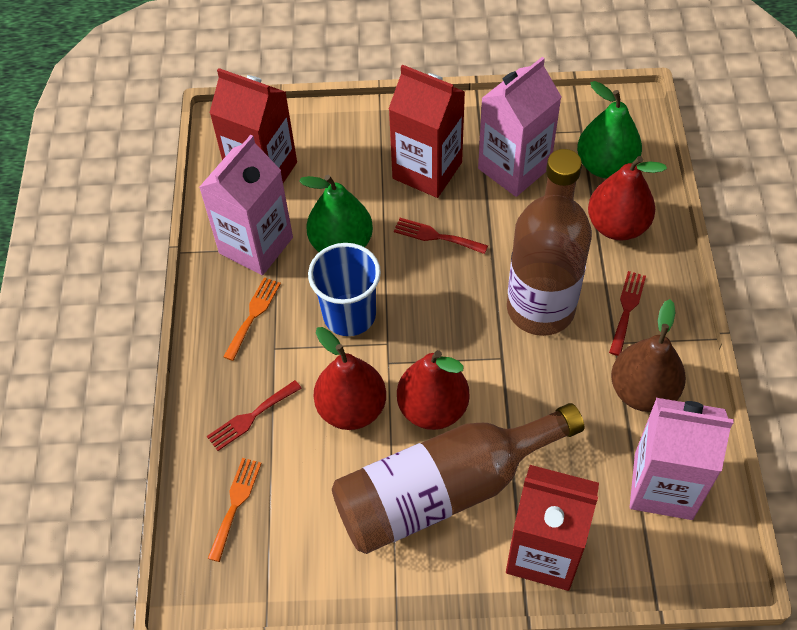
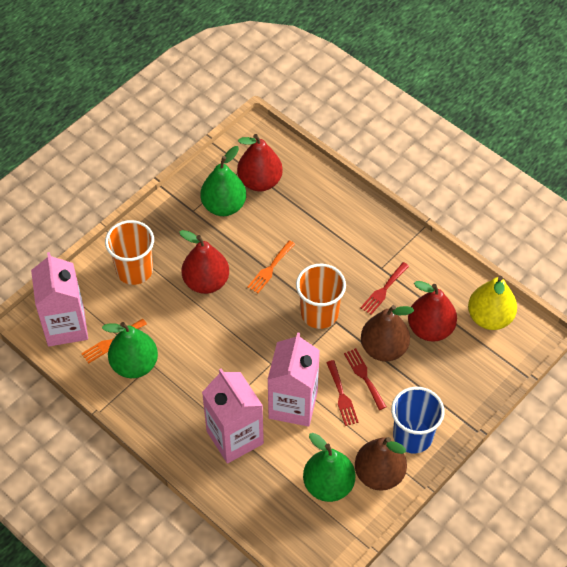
brown bottle: 2 -> 0
brown pear: 1 -> 2
green pear: 2 -> 3
orange cup: 0 -> 2
red carton: 3 -> 0
yellow pear: 0 -> 1

